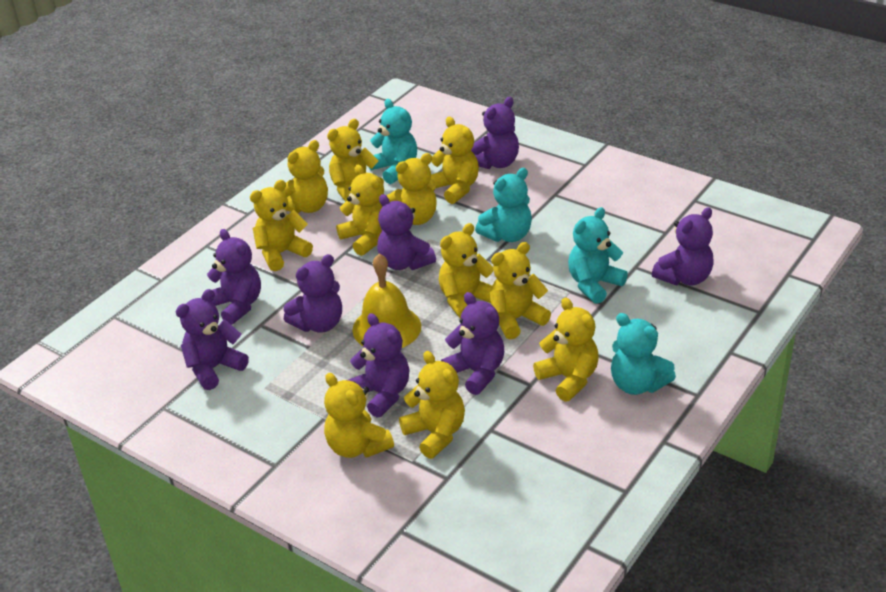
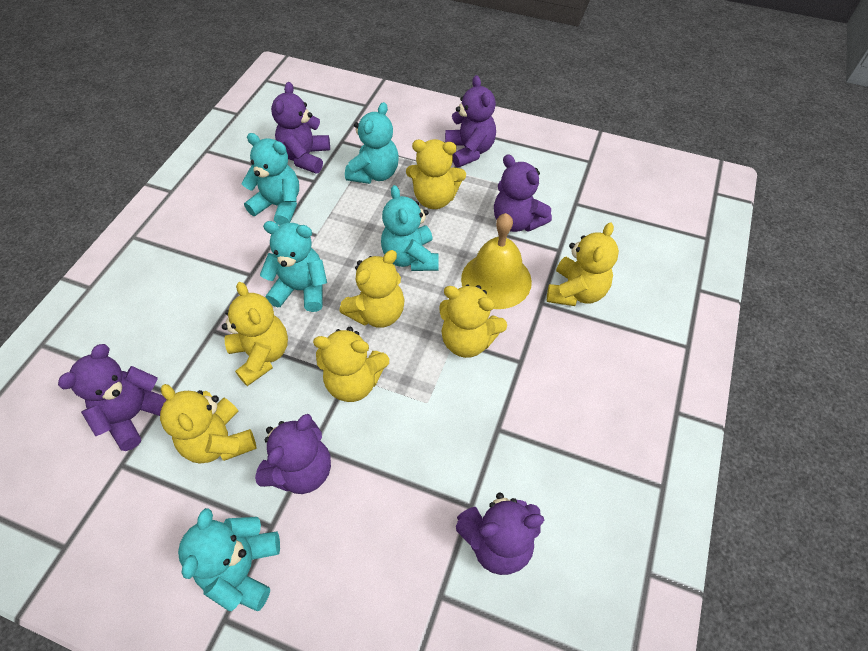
purple teddy bear: 8 -> 6
turquoise teddy bear: 4 -> 5
yellow teddy bear: 11 -> 7

